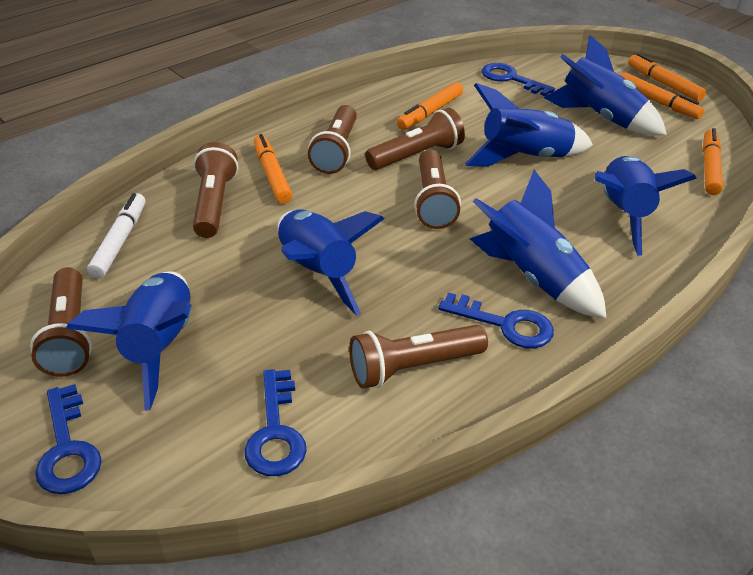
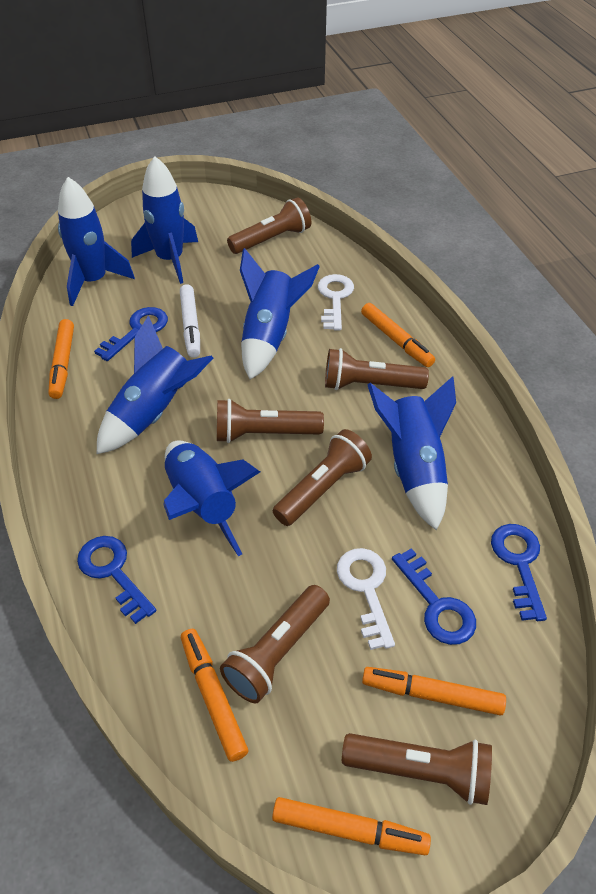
white key: 0 -> 2

